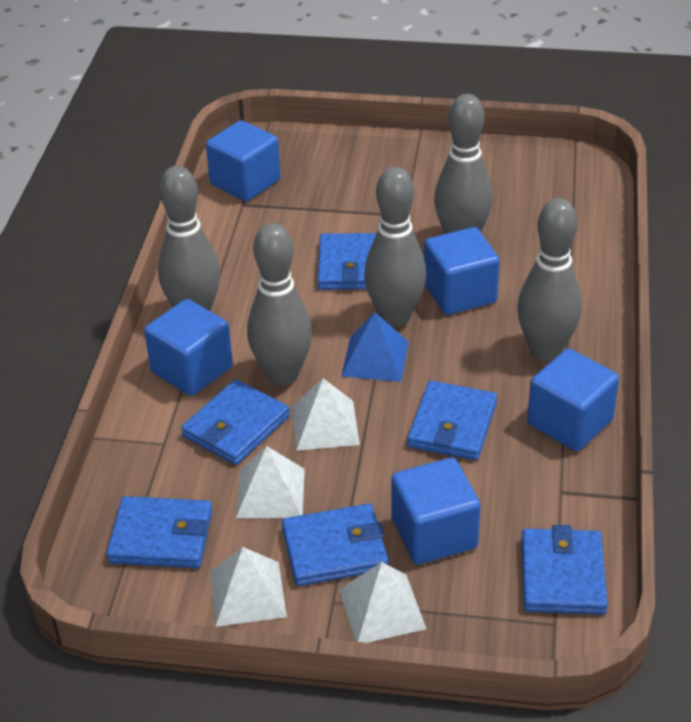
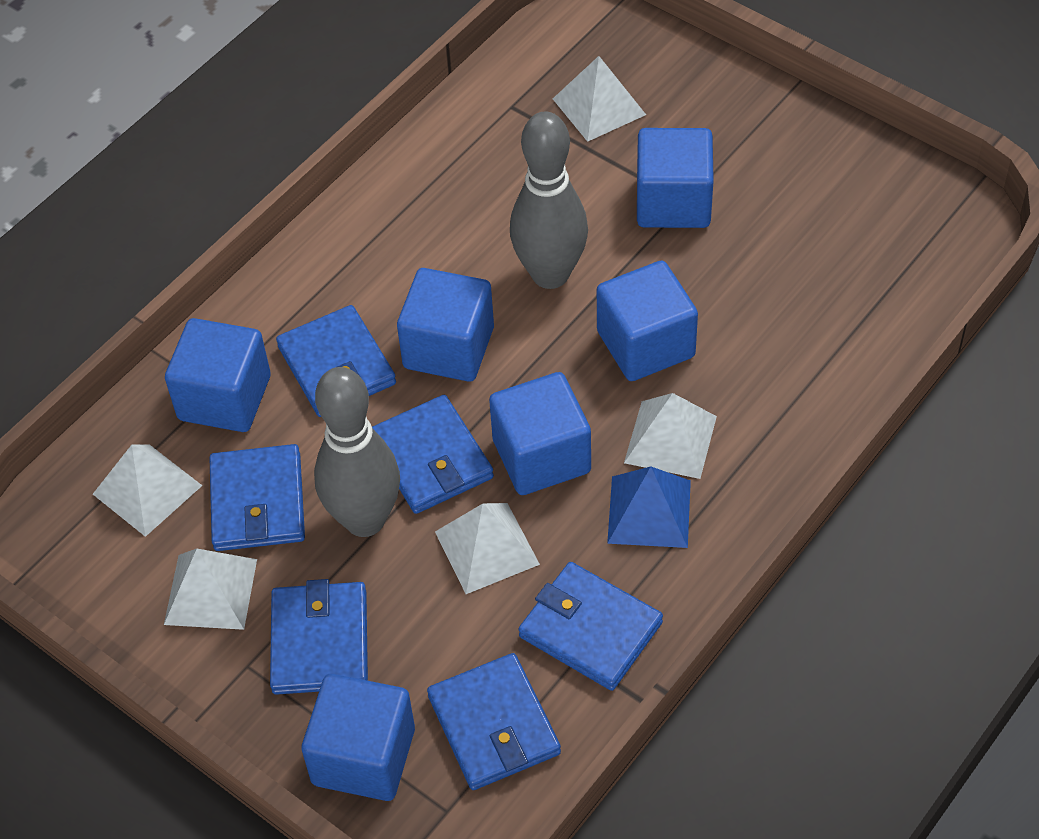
blue cube: 5 -> 6
grey bowling pin: 5 -> 2
white pyramid: 4 -> 5

